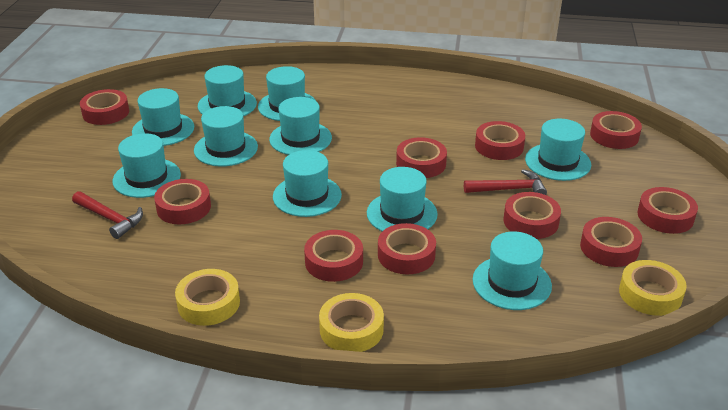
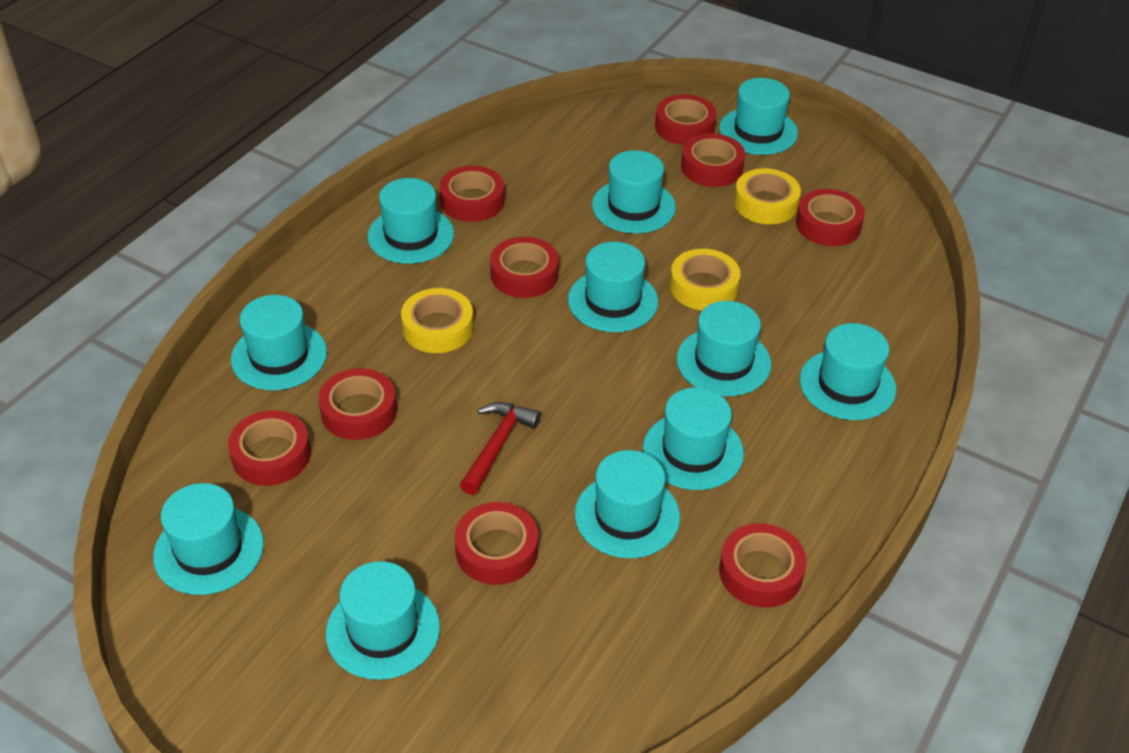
red hammer: 2 -> 1
red tape: 10 -> 9
turquoise hat: 10 -> 11

